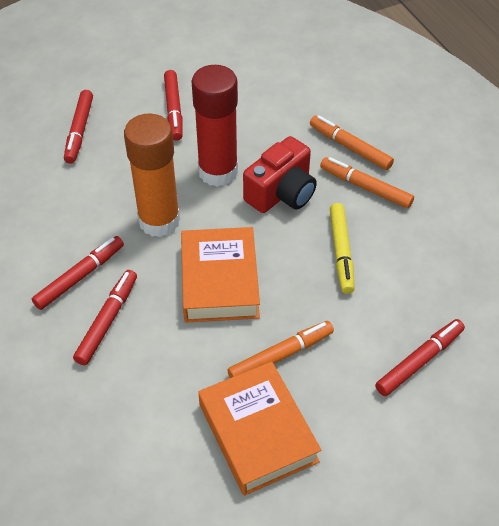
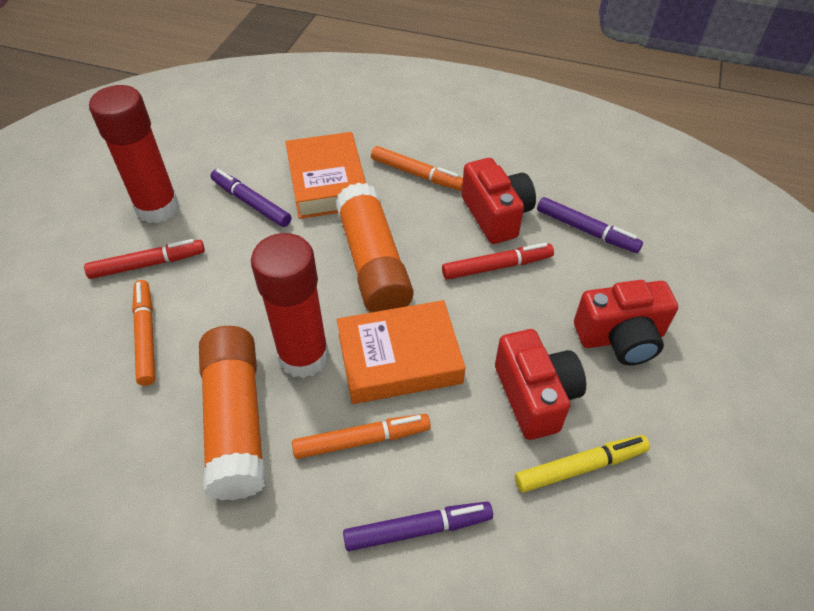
orange glue stick: 1 -> 2
purple marker: 0 -> 3
red camera: 1 -> 3
red glue stick: 1 -> 2
red marker: 5 -> 2

